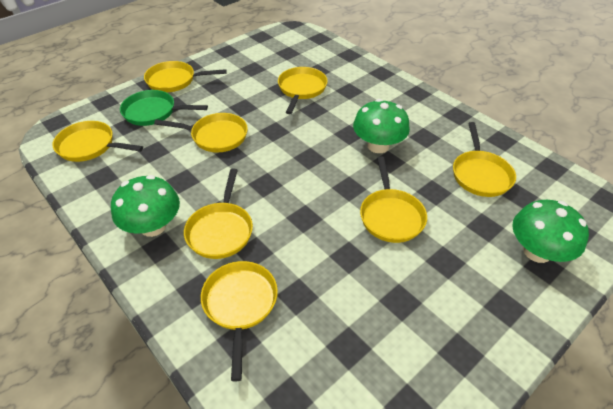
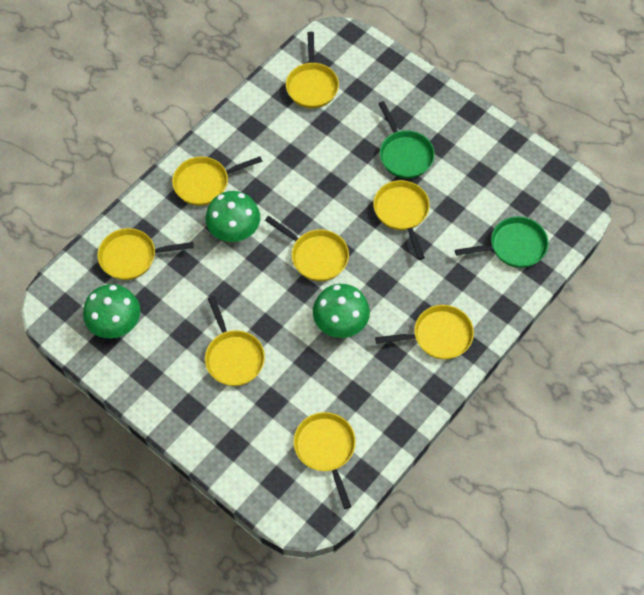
green pan: 1 -> 2

